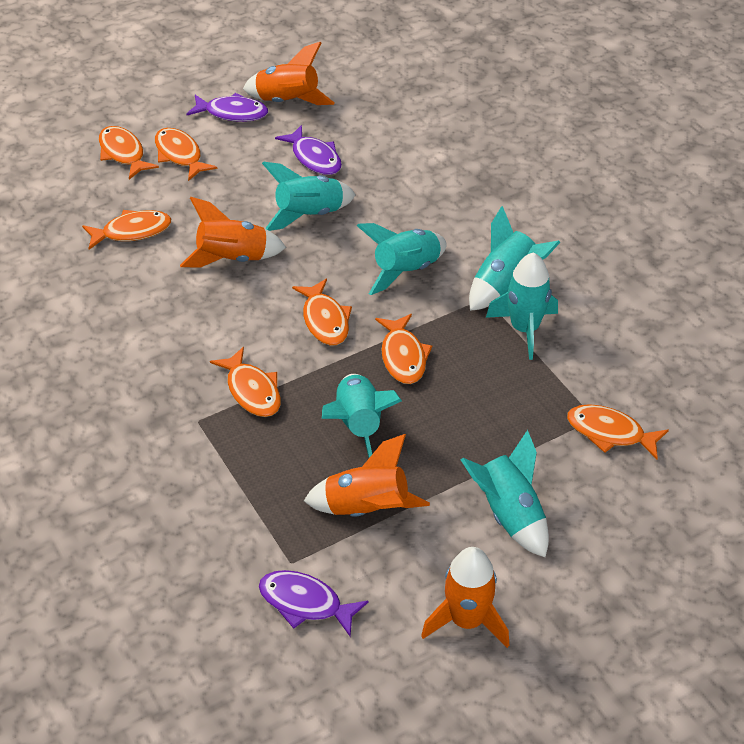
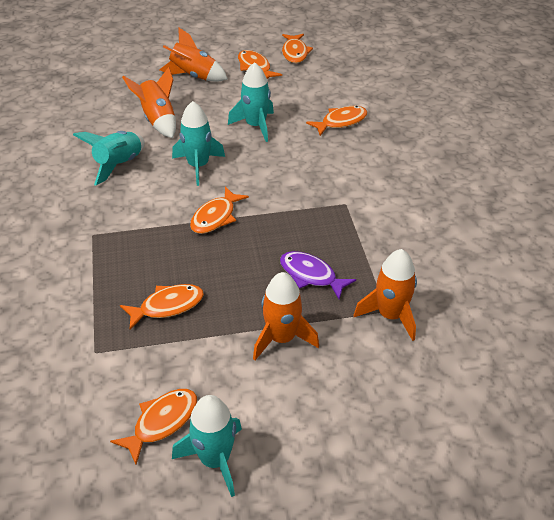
orange fish: 7 -> 6
purple fish: 3 -> 1
turquoise rocket: 6 -> 4

